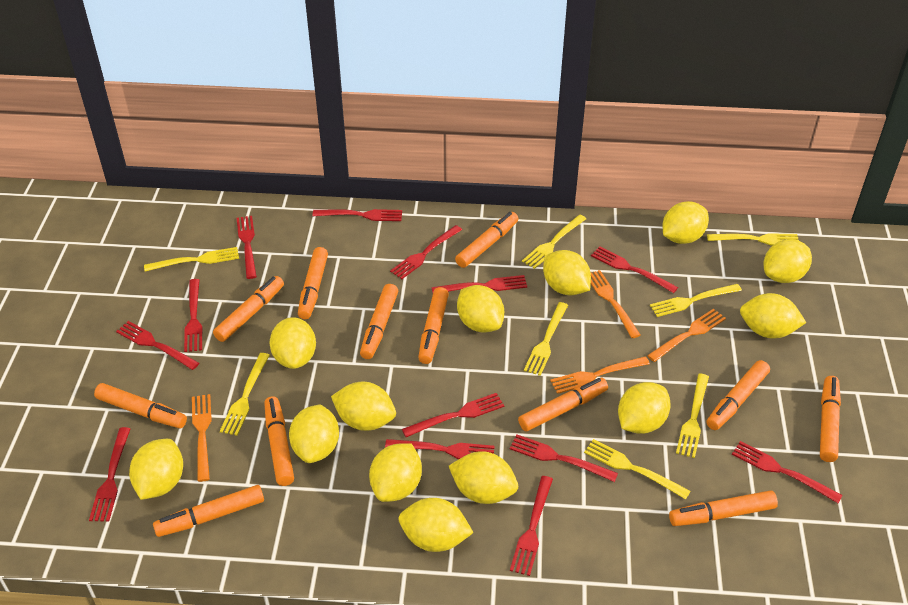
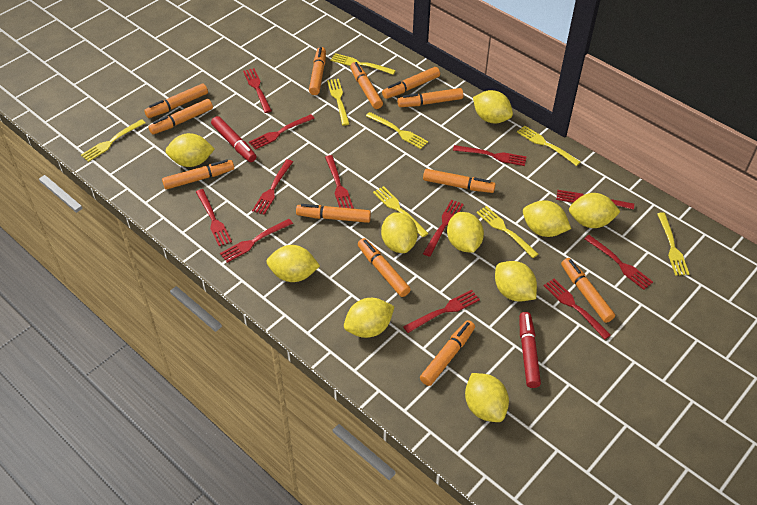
orange fork: 4 -> 0
red fork: 13 -> 12
red marker: 0 -> 2
yellow lemon: 13 -> 10

